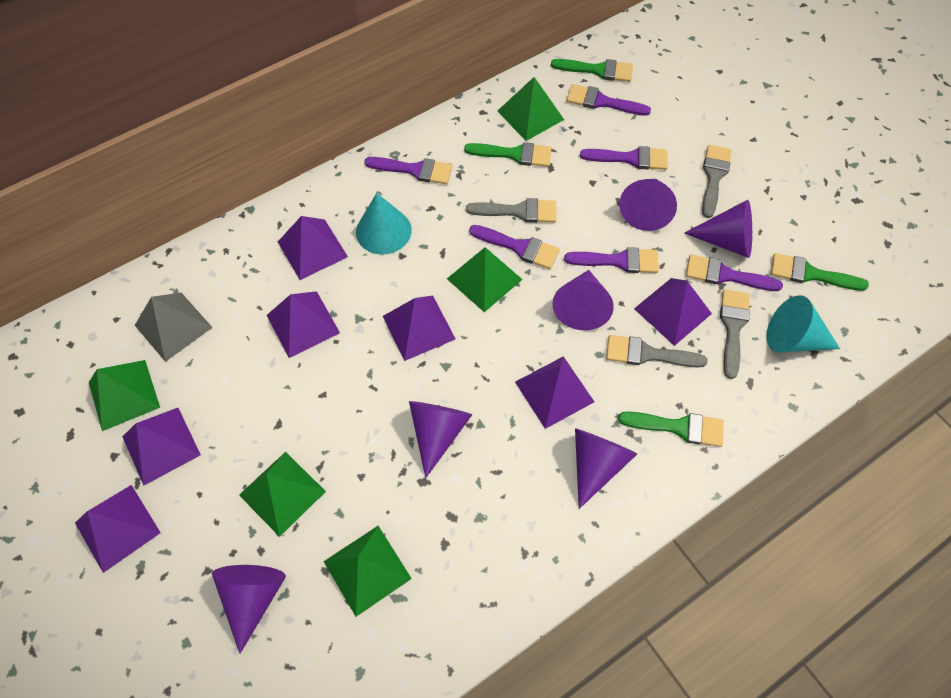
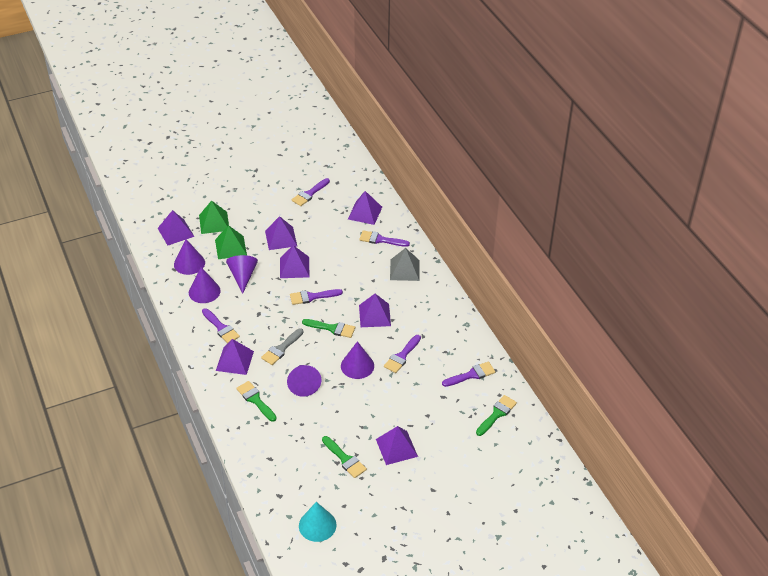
green pyramid: 5 -> 2
grey brush: 4 -> 1
purple cone: 6 -> 5
turquoise cone: 2 -> 1

